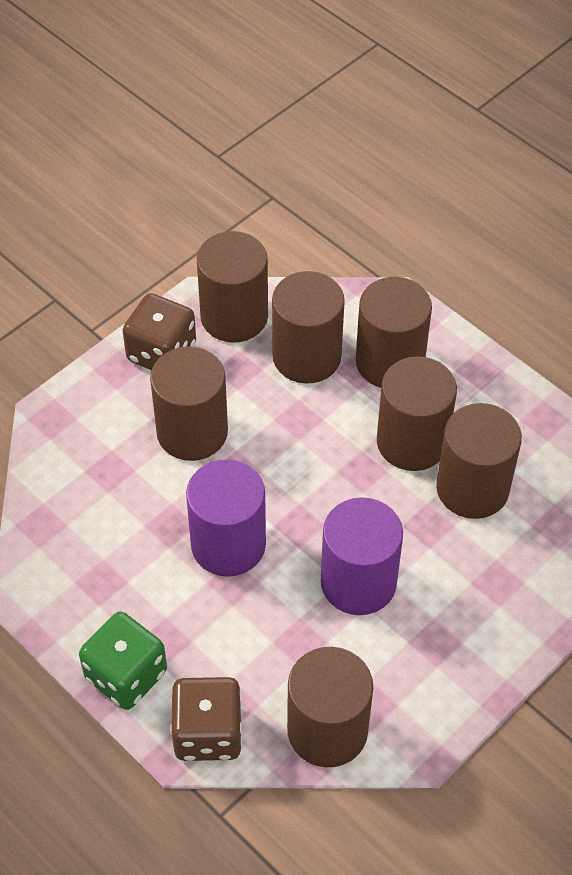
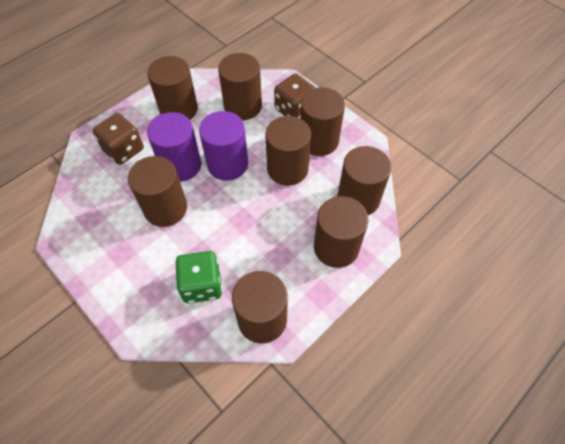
brown cylinder: 7 -> 8

